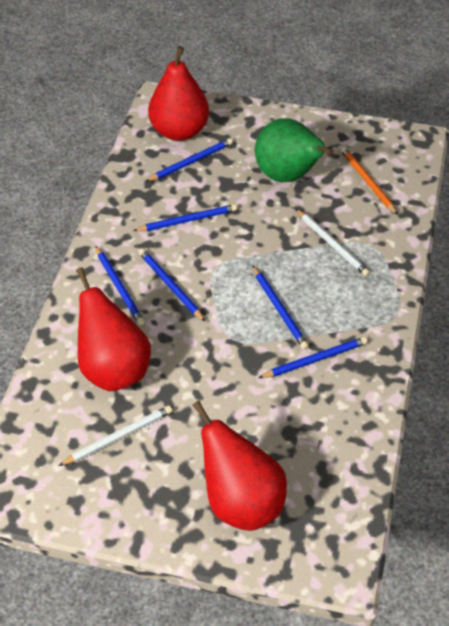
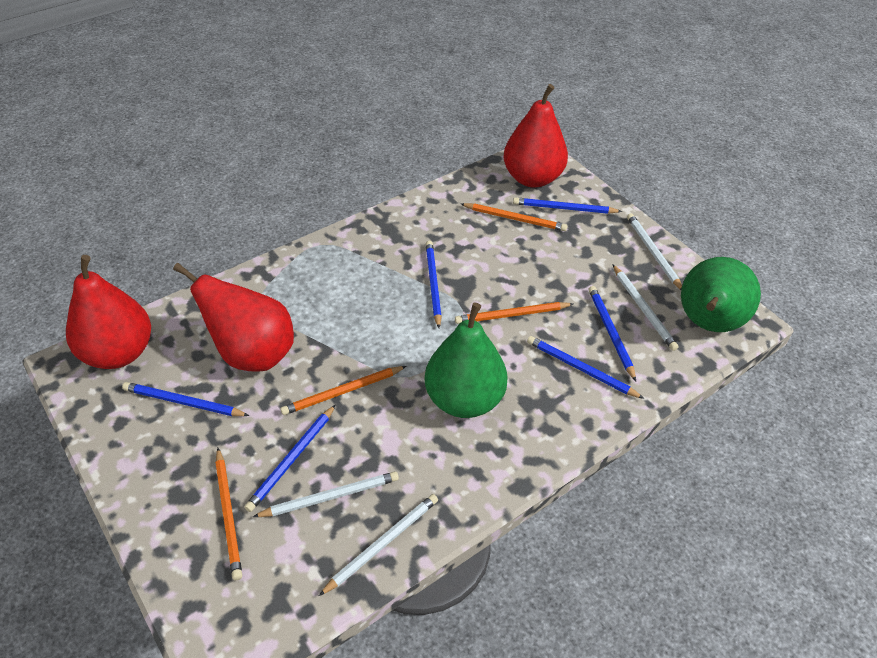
green pear: 1 -> 2
orange pencil: 1 -> 4
white pencil: 2 -> 4

